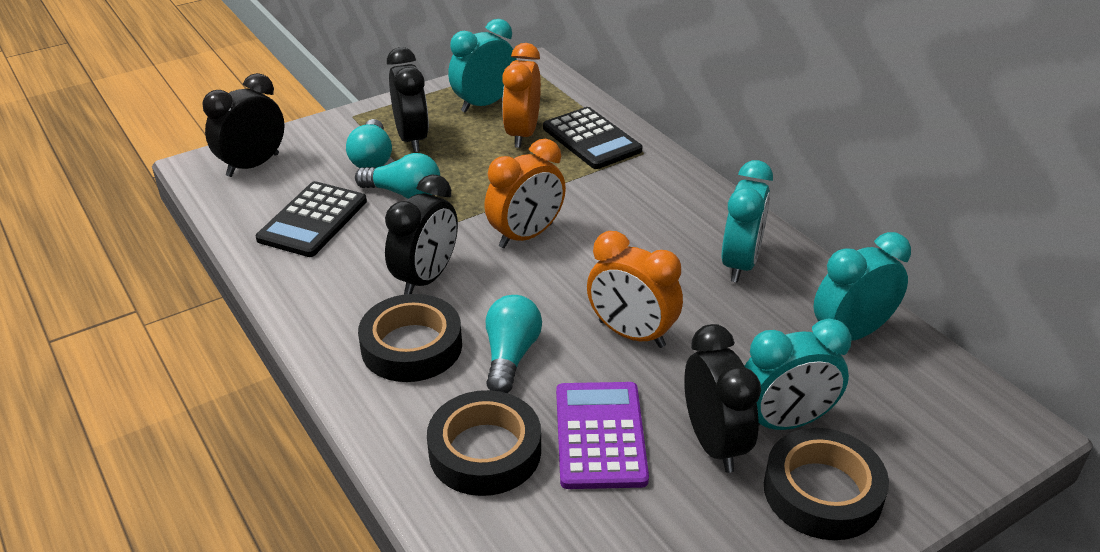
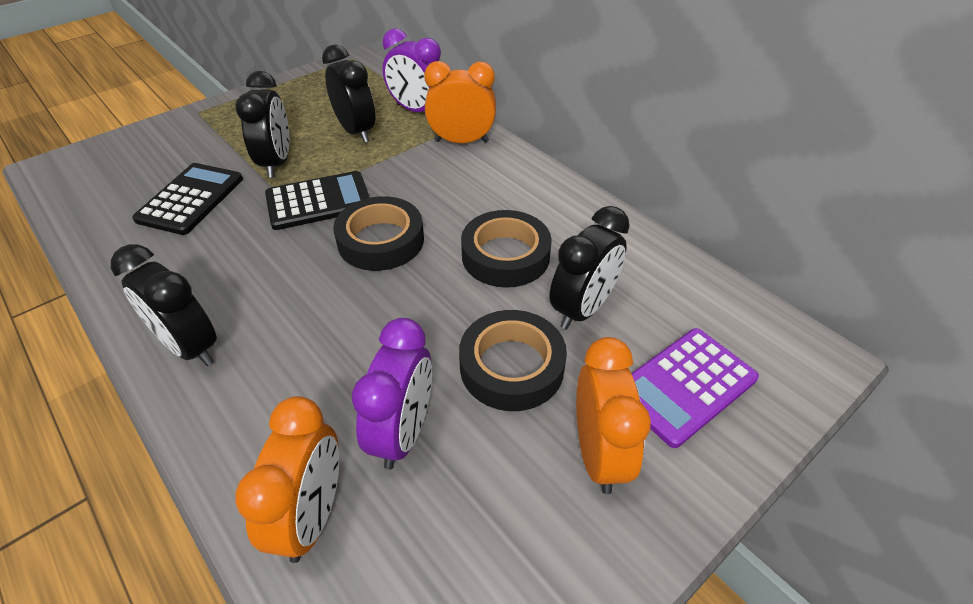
purple clock: 0 -> 2
turquoise clock: 4 -> 0
turquoise light bulb: 3 -> 0

